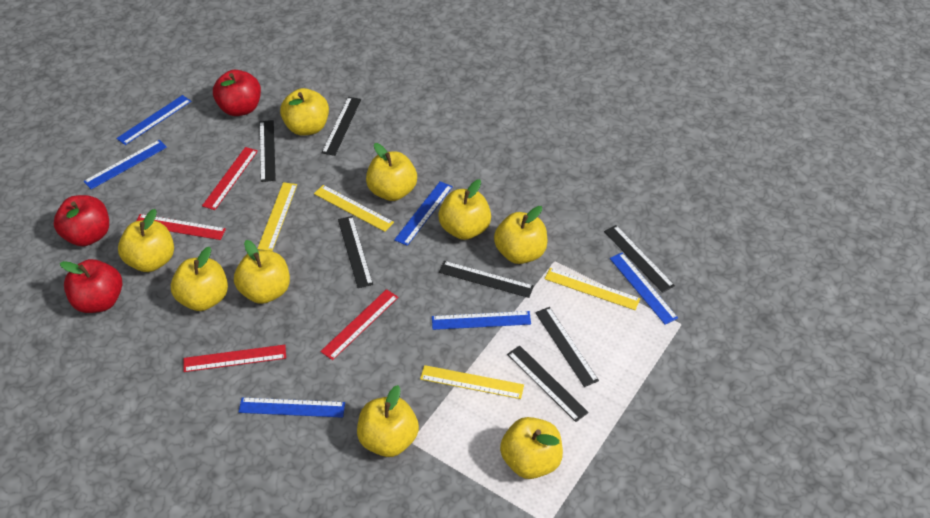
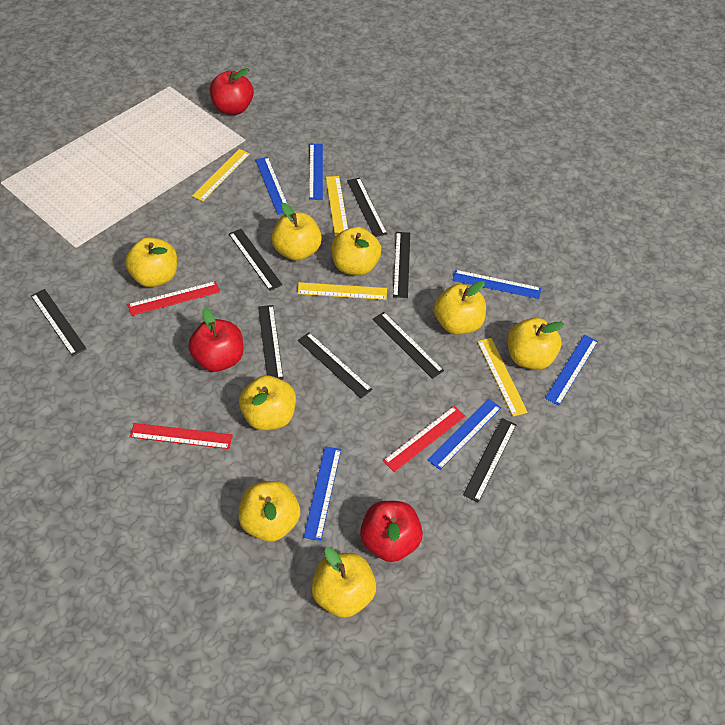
black ruler: 7 -> 8
red ruler: 4 -> 3
yellow apple: 9 -> 8

